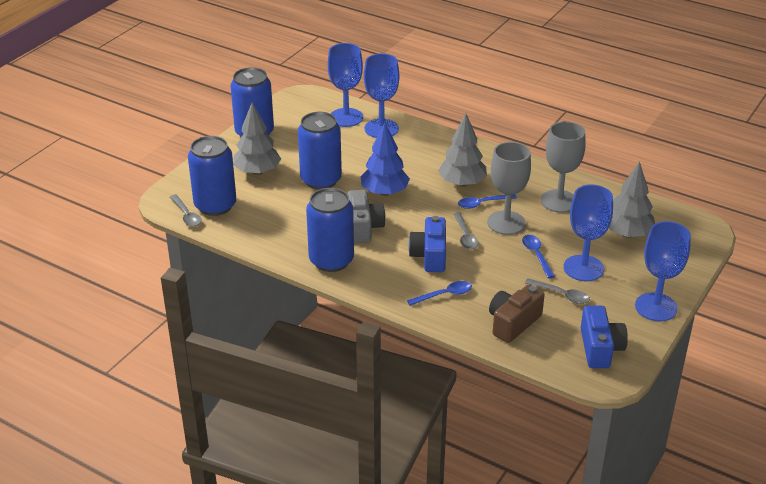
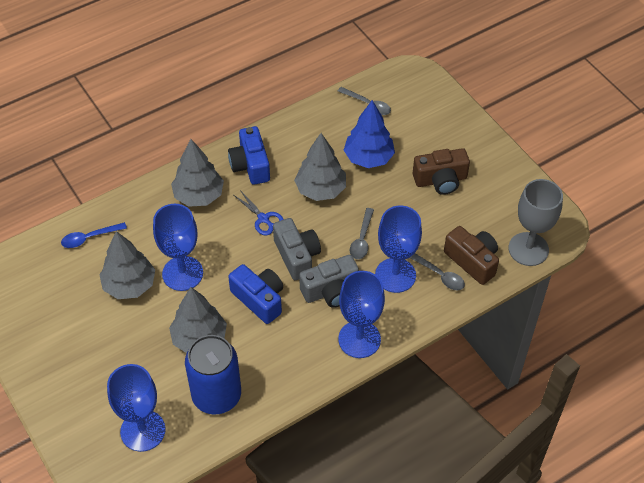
blue can: 4 -> 1
blue scissors: 0 -> 1
blue spoon: 3 -> 1
brown camera: 1 -> 2
grey camera: 1 -> 2
grey goblet: 2 -> 1
grey tree: 3 -> 4

